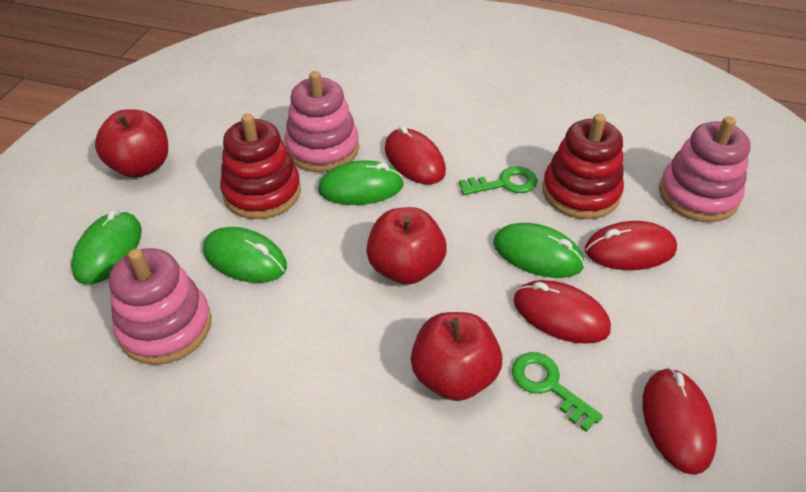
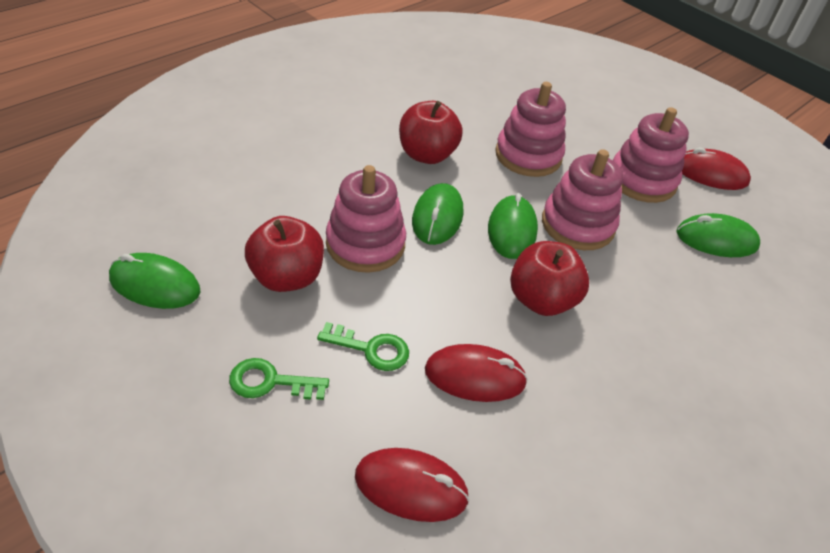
pink stacking toy: 3 -> 4
red mouse: 4 -> 3
red stacking toy: 2 -> 0

